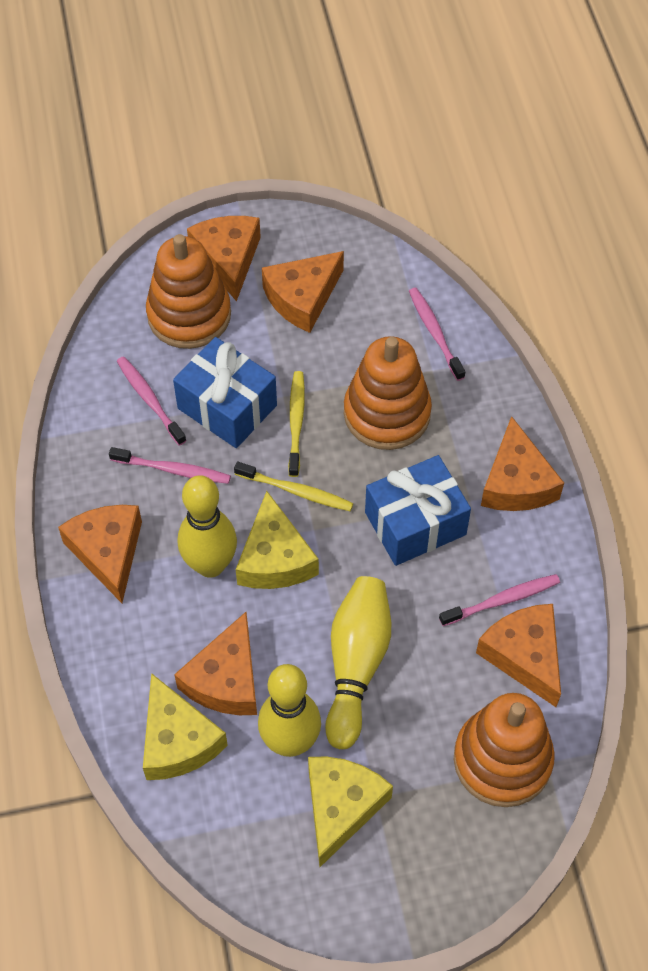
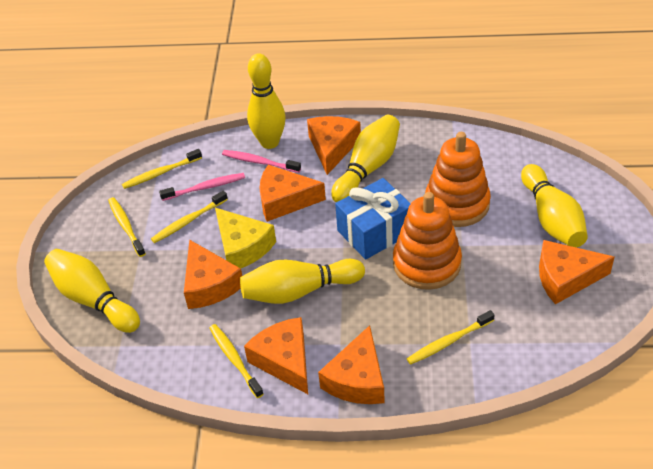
blue gift: 2 -> 1
orange stacking toy: 3 -> 2
pink toothbrush: 4 -> 2
yellow bowling pin: 3 -> 5
yellow cheese: 3 -> 1
yellow toothbrush: 2 -> 5

